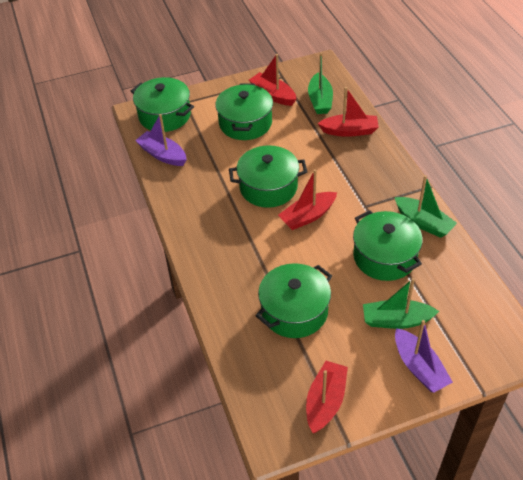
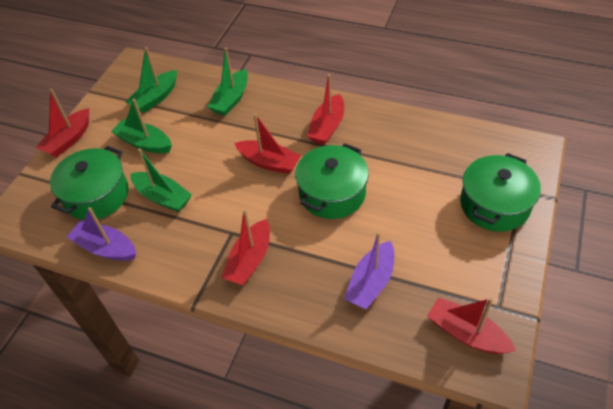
green boat: 3 -> 4
green pot: 5 -> 3
red boat: 4 -> 5

